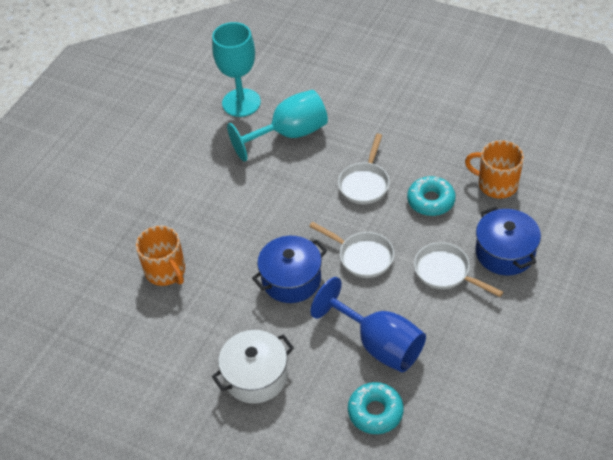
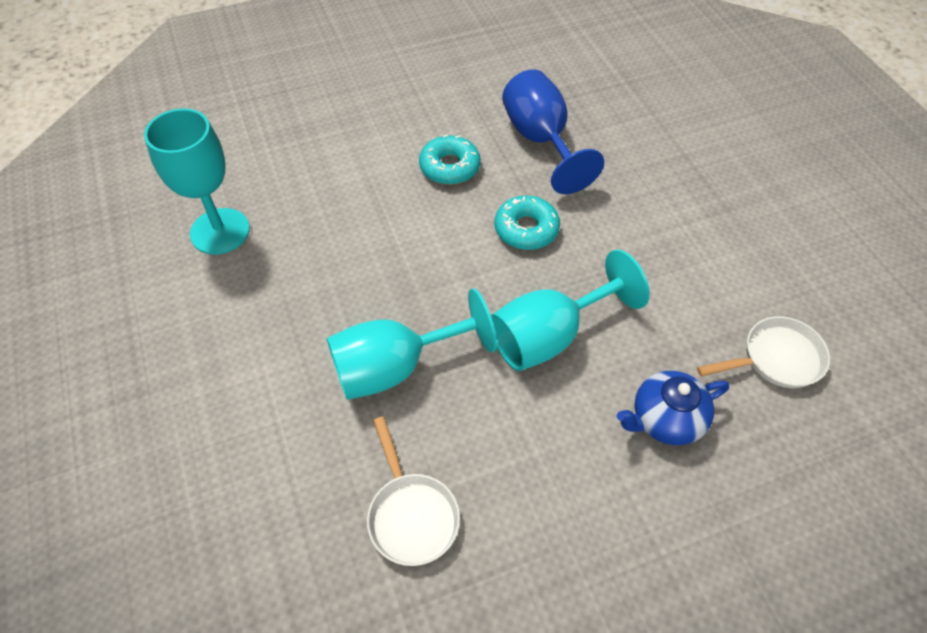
blue pot: 2 -> 0
blue teapot: 0 -> 1
orange mug: 2 -> 0
turquoise goblet: 2 -> 3
white pan: 3 -> 2
white pot: 1 -> 0

